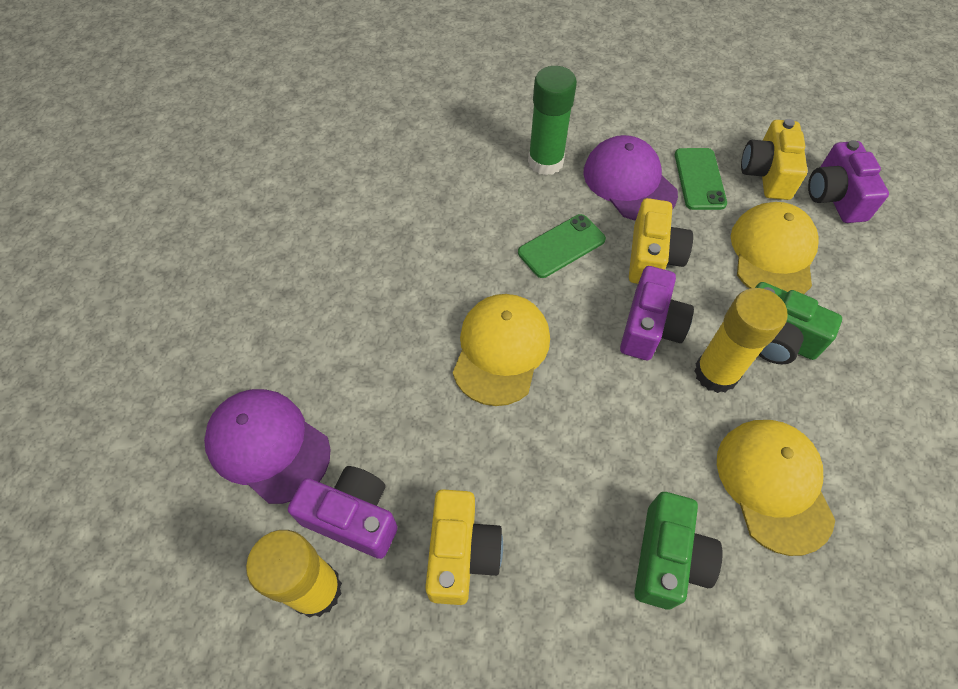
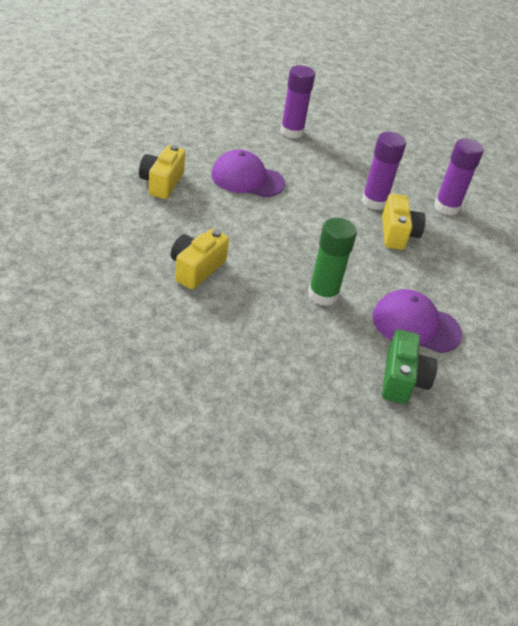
green camera: 2 -> 1
green phone: 2 -> 0
purple camera: 3 -> 0
purple glue stick: 0 -> 3
yellow cap: 3 -> 0
yellow glue stick: 2 -> 0

